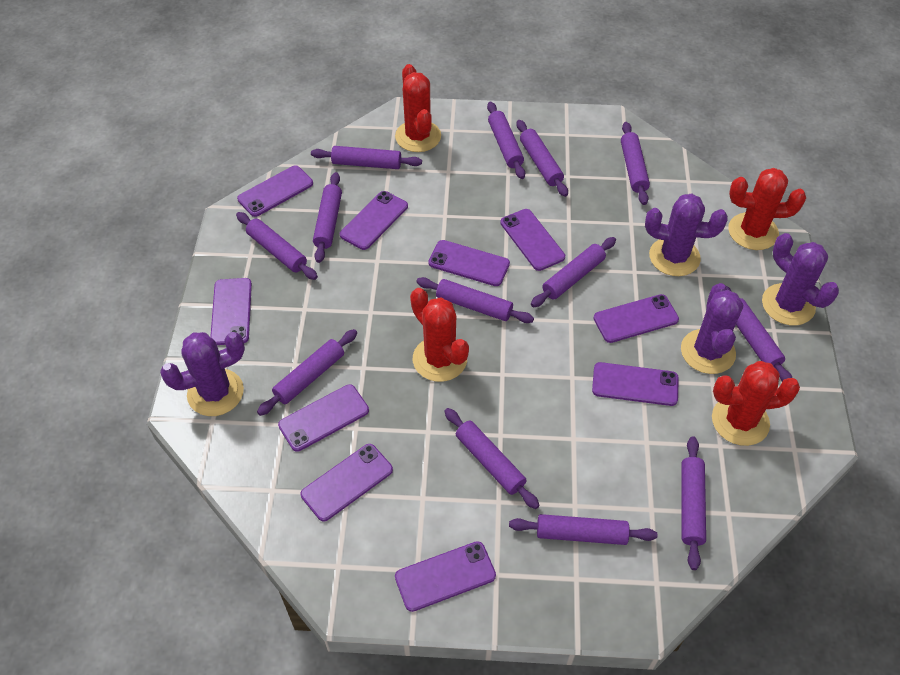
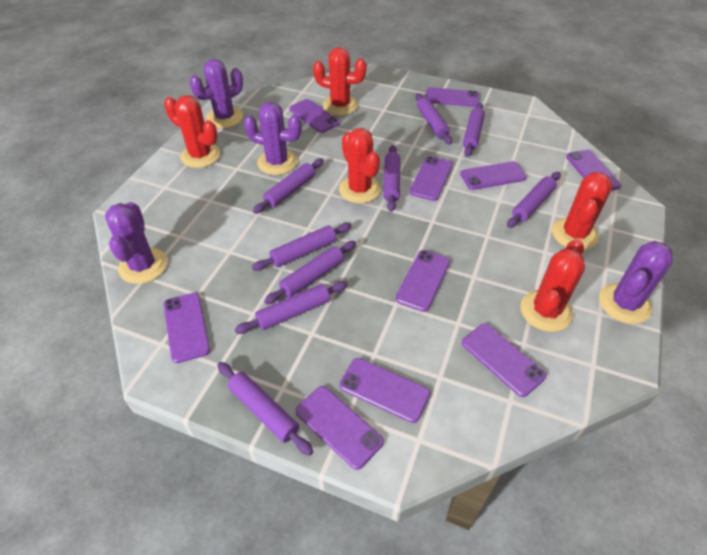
purple rolling pin: 13 -> 9
red cactus: 4 -> 5

